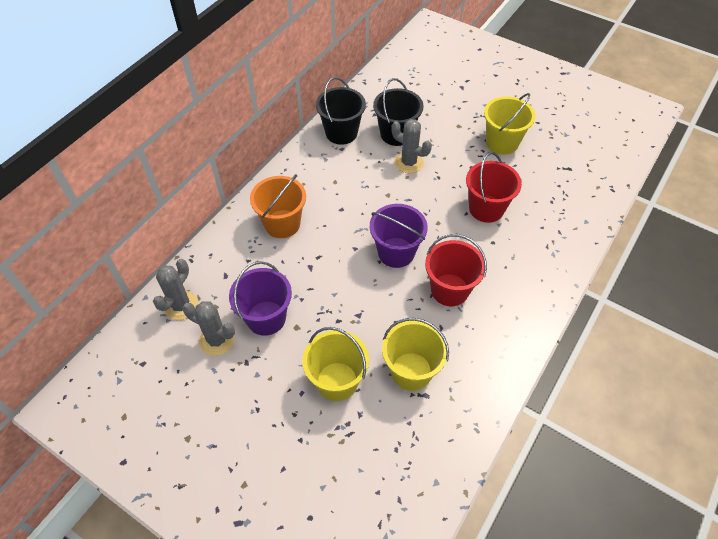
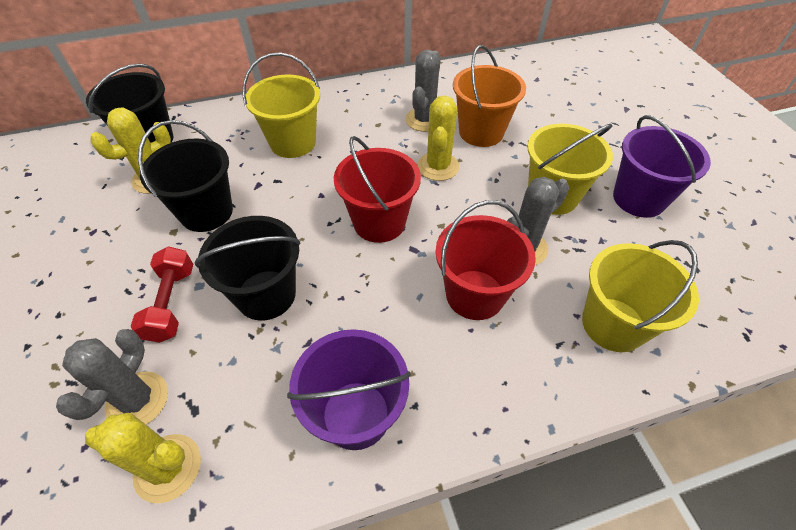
black bucket: 2 -> 3
red dumbbell: 0 -> 1
yellow cactus: 0 -> 3

